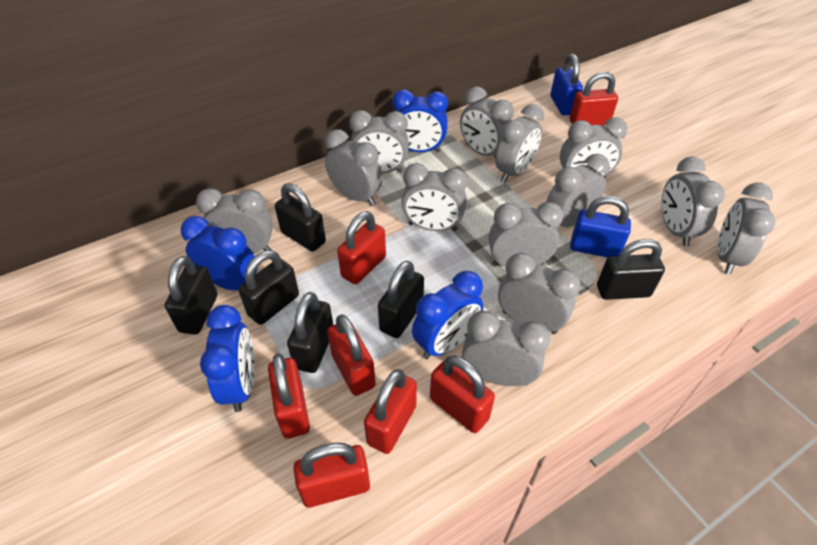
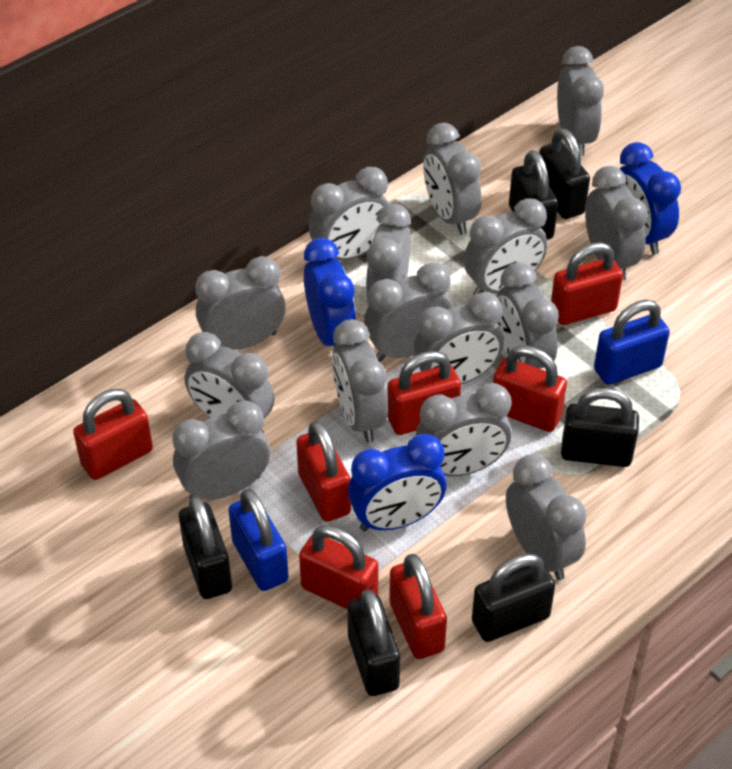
blue clock: 4 -> 3
grey clock: 13 -> 15

